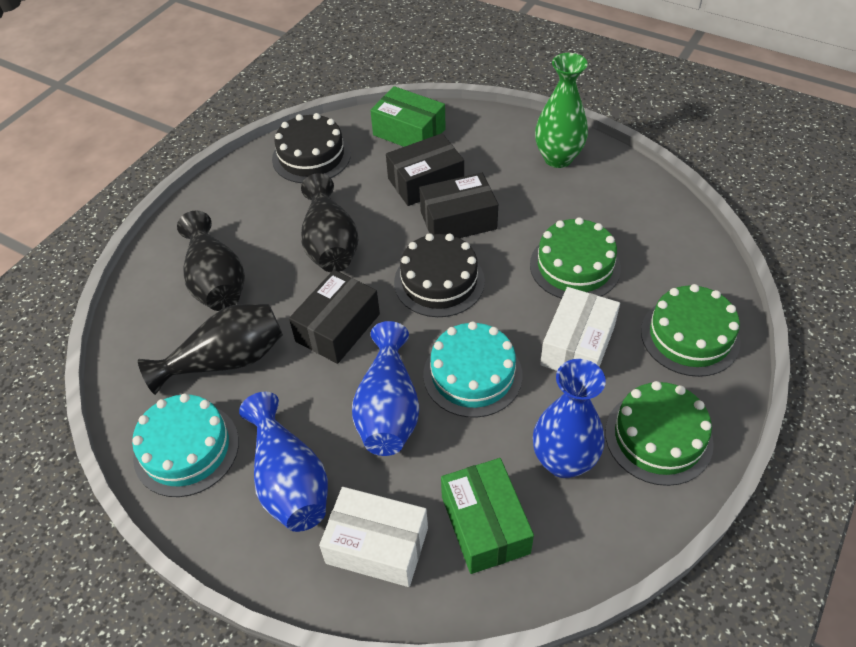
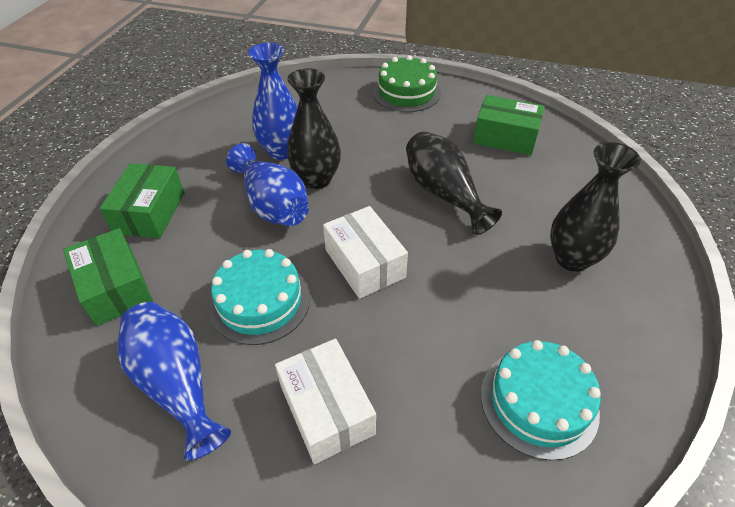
black box: 3 -> 0
black cake: 2 -> 0
green box: 2 -> 3
green cake: 3 -> 1
green vase: 1 -> 0

